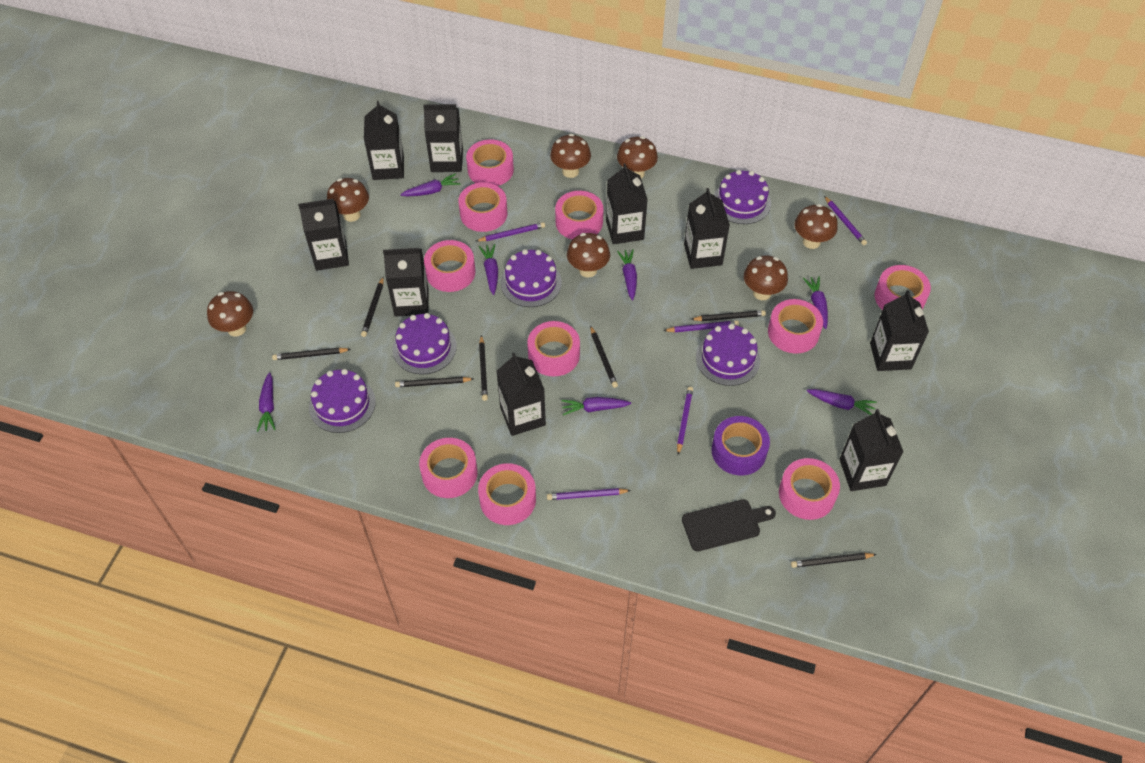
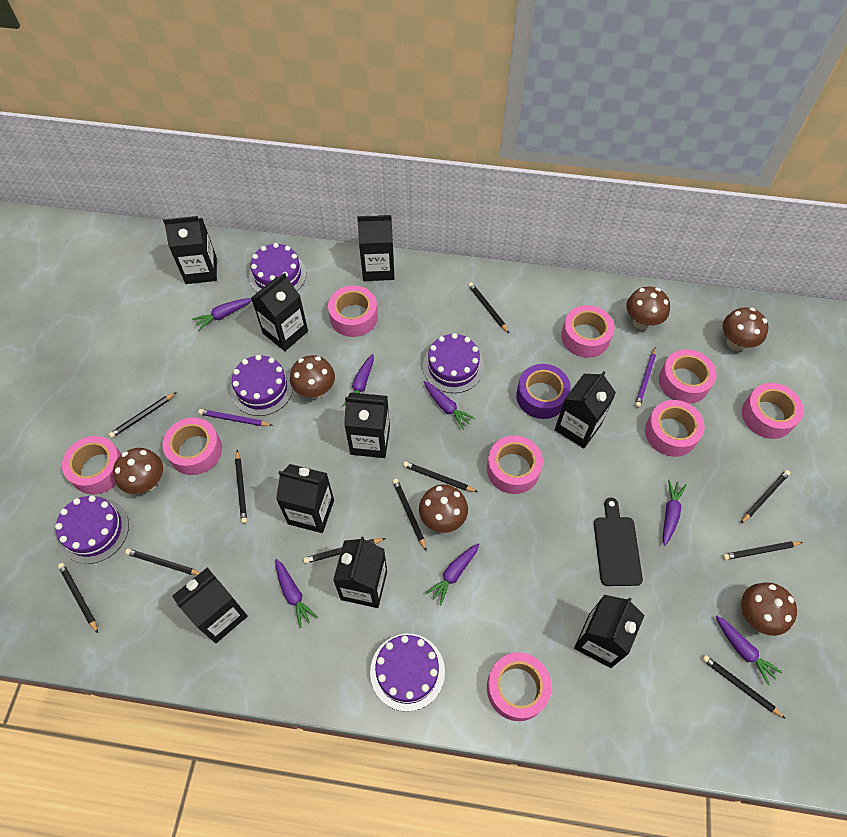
black pencil: 7 -> 11
brown mushroom: 7 -> 6
pink tape: 10 -> 9
purple pencil: 5 -> 2

